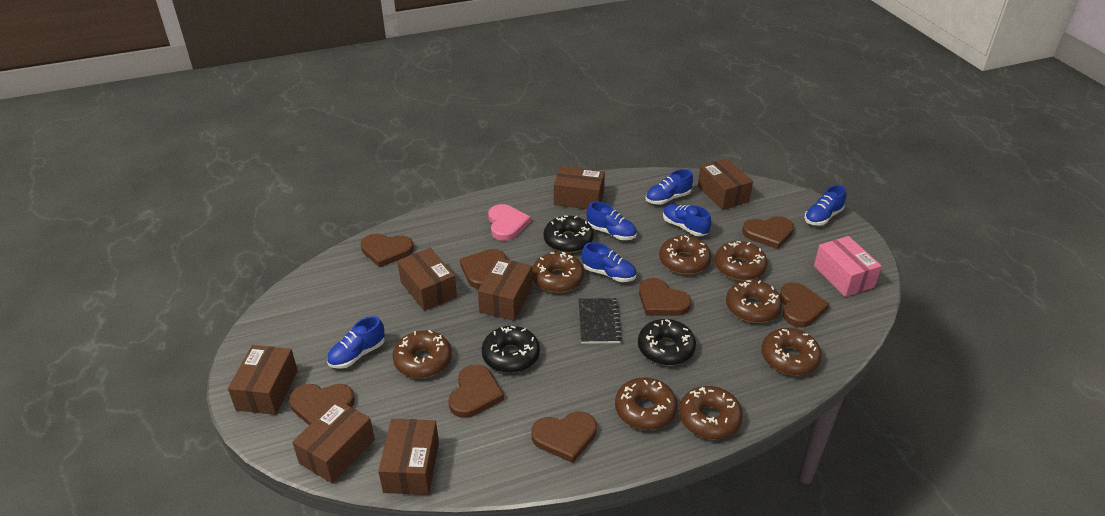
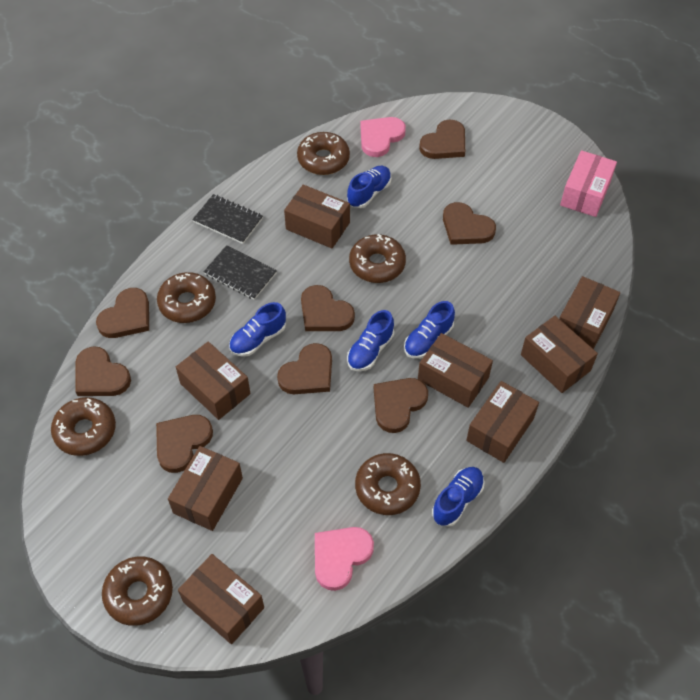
black donut: 3 -> 0
black notebook: 1 -> 2
blue shoe: 6 -> 5
brown box: 7 -> 8
brown donut: 8 -> 6
pink heart: 1 -> 2

